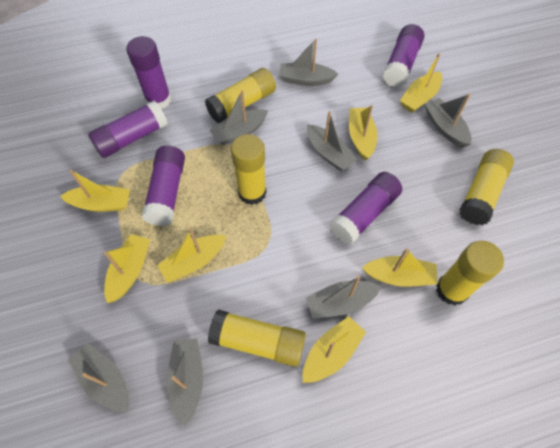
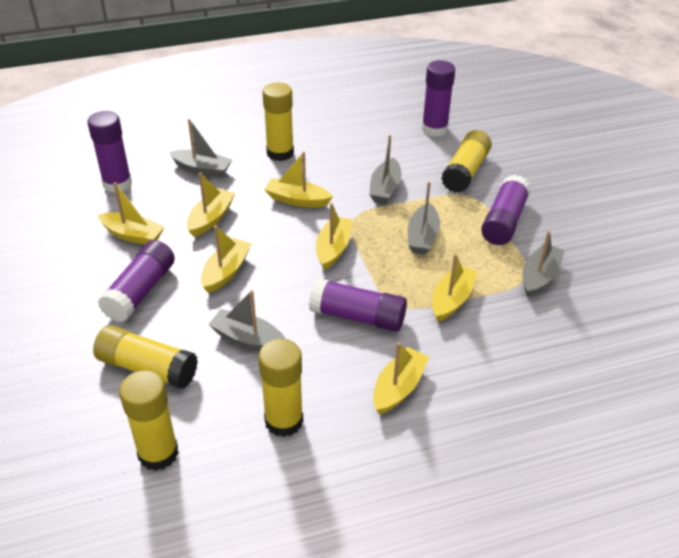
grey boat: 7 -> 5

